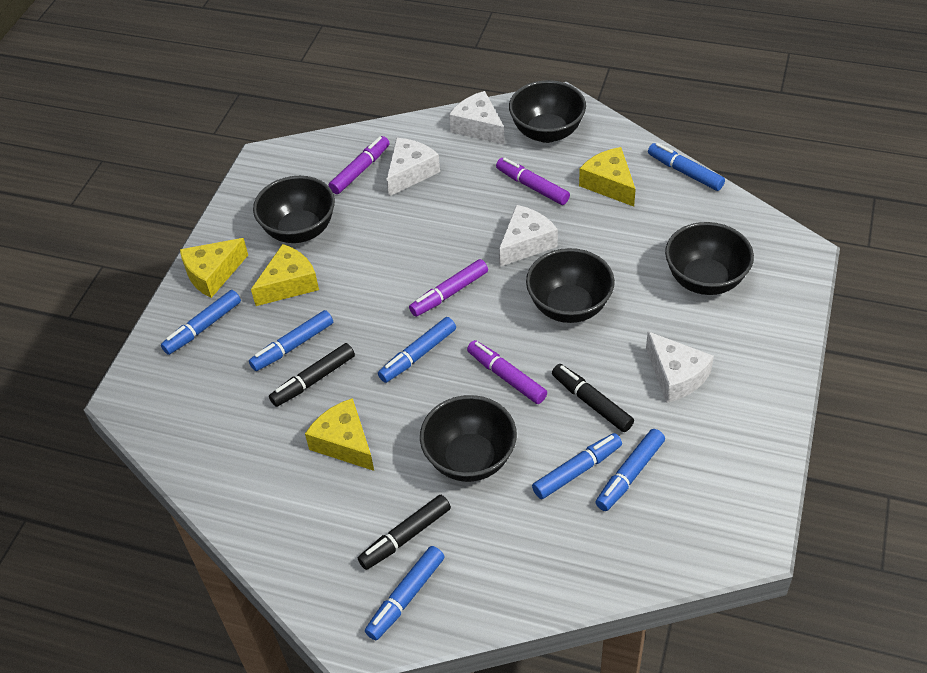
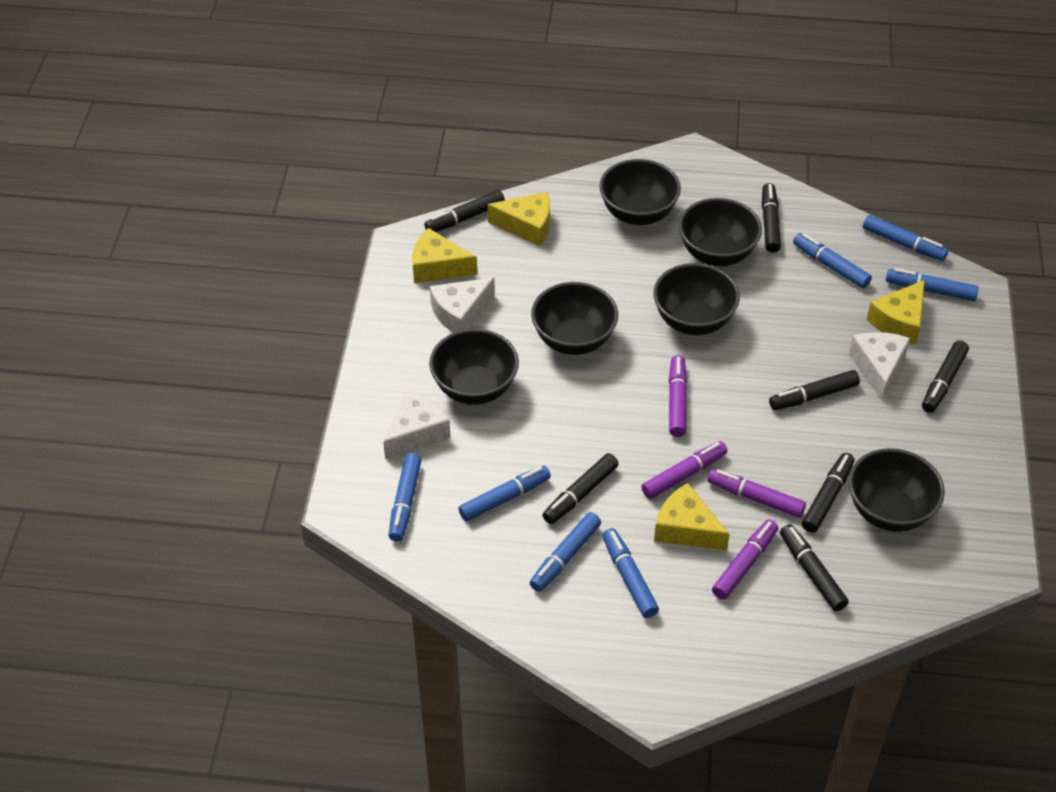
black bowl: 5 -> 6
black marker: 3 -> 7
white cheese: 4 -> 3

